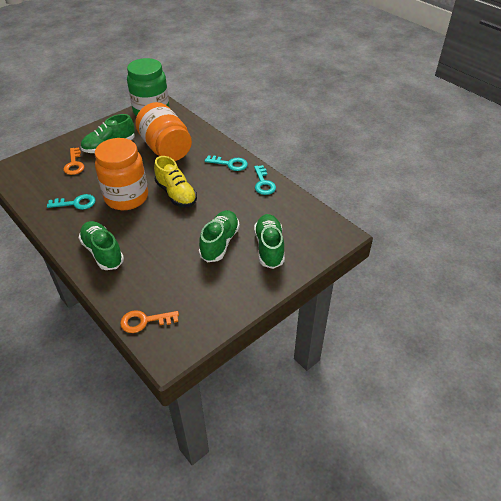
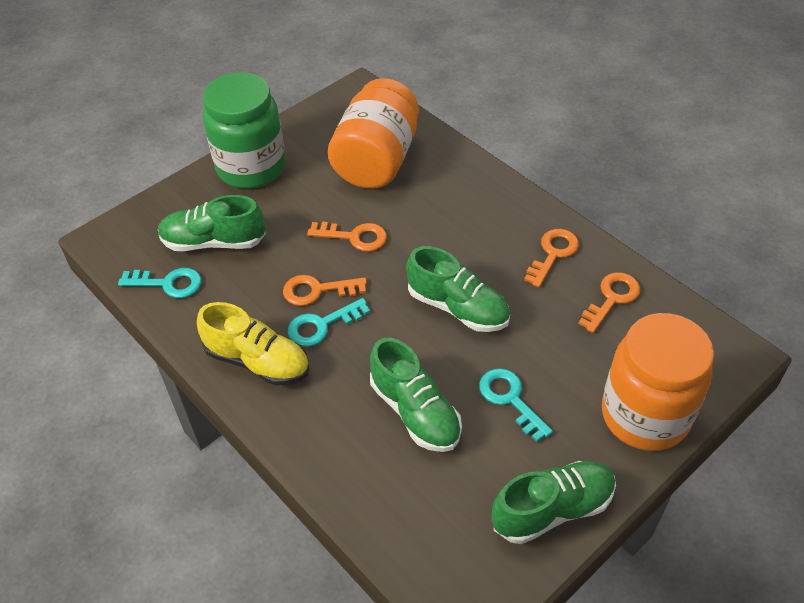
orange key: 2 -> 4

